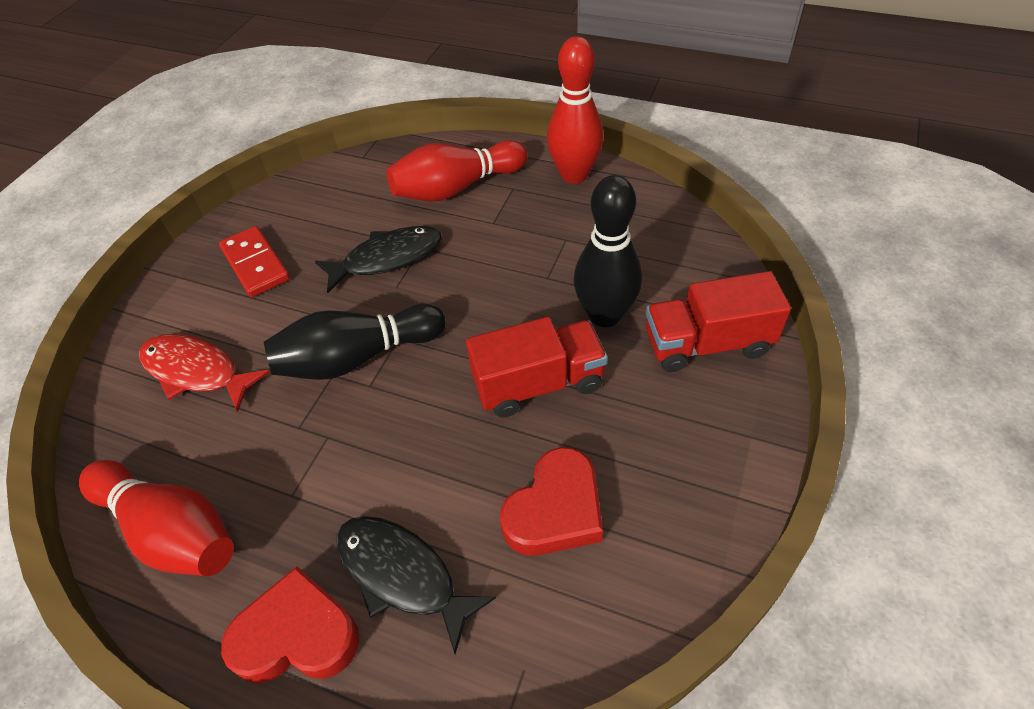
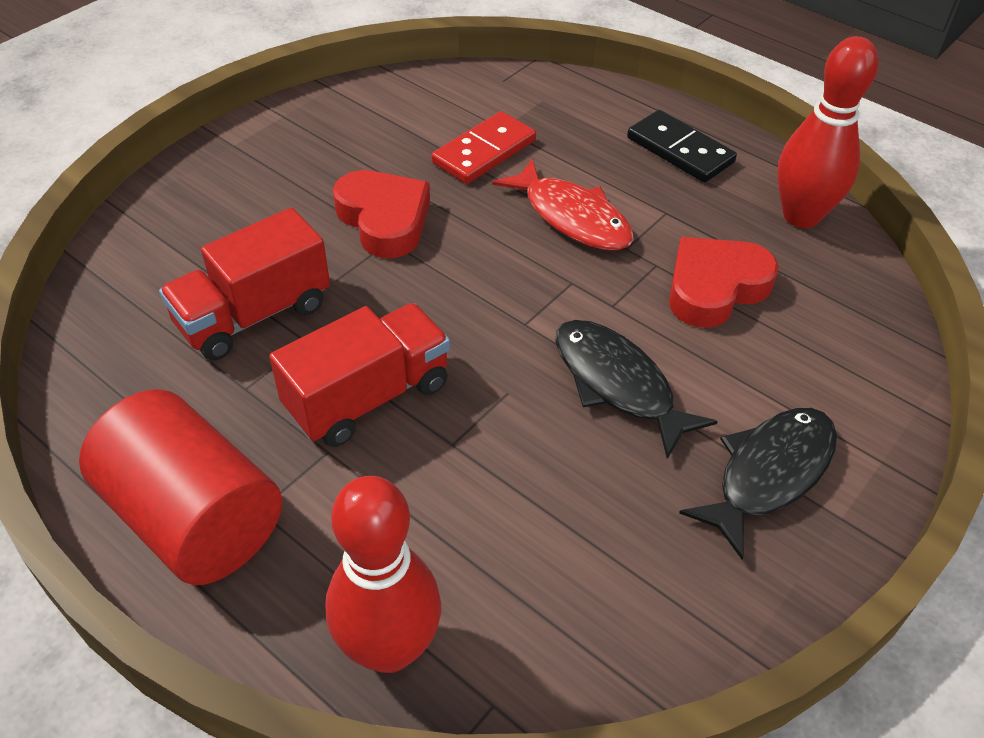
black bowling pin: 2 -> 0
black domino: 0 -> 1
red bowling pin: 3 -> 2
red cylinder: 0 -> 1

